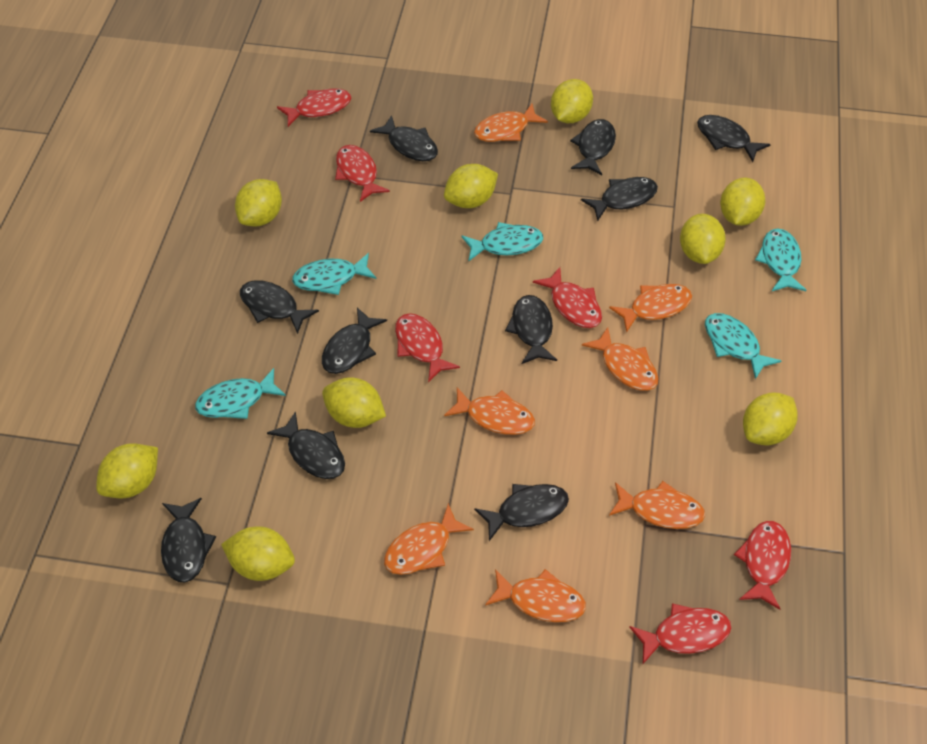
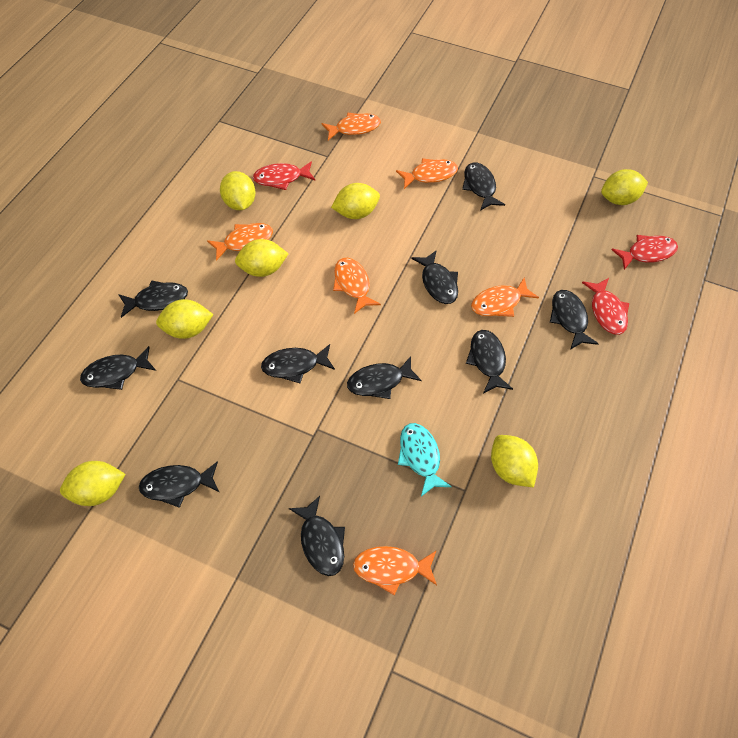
orange fish: 7 -> 6
red fish: 6 -> 3
turquoise fish: 5 -> 1
yellow lemon: 9 -> 7

